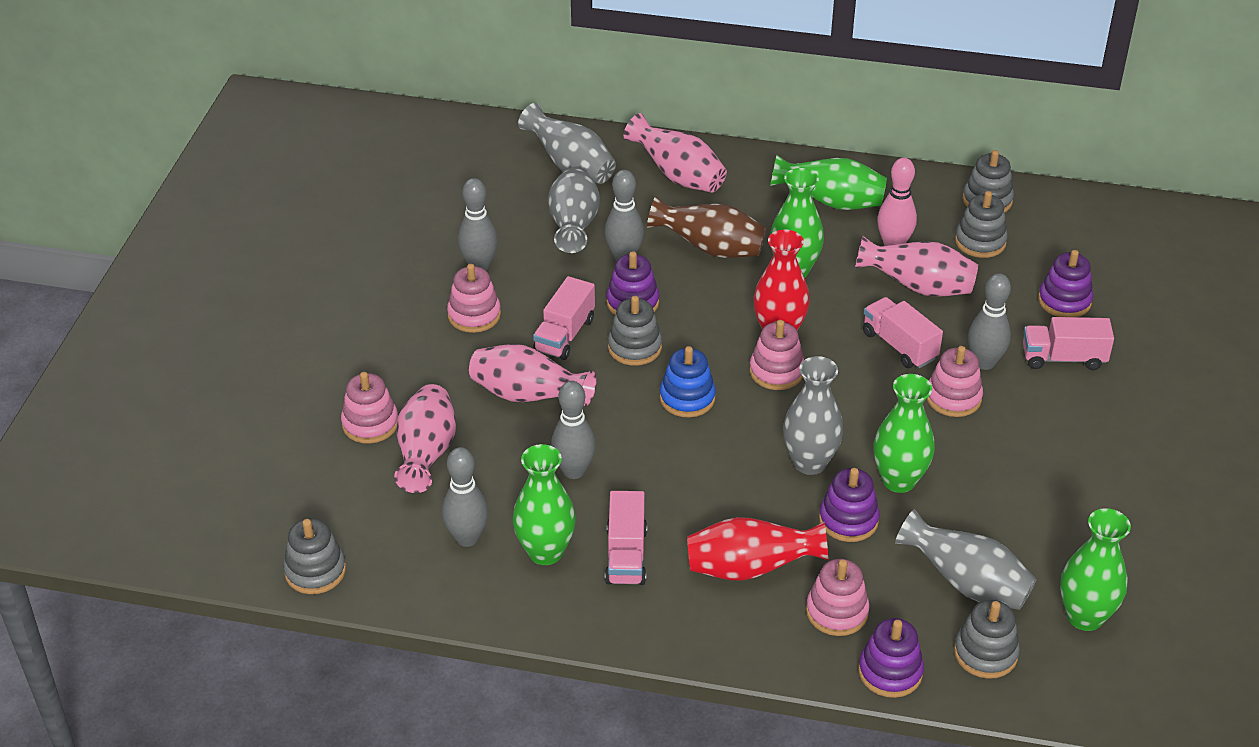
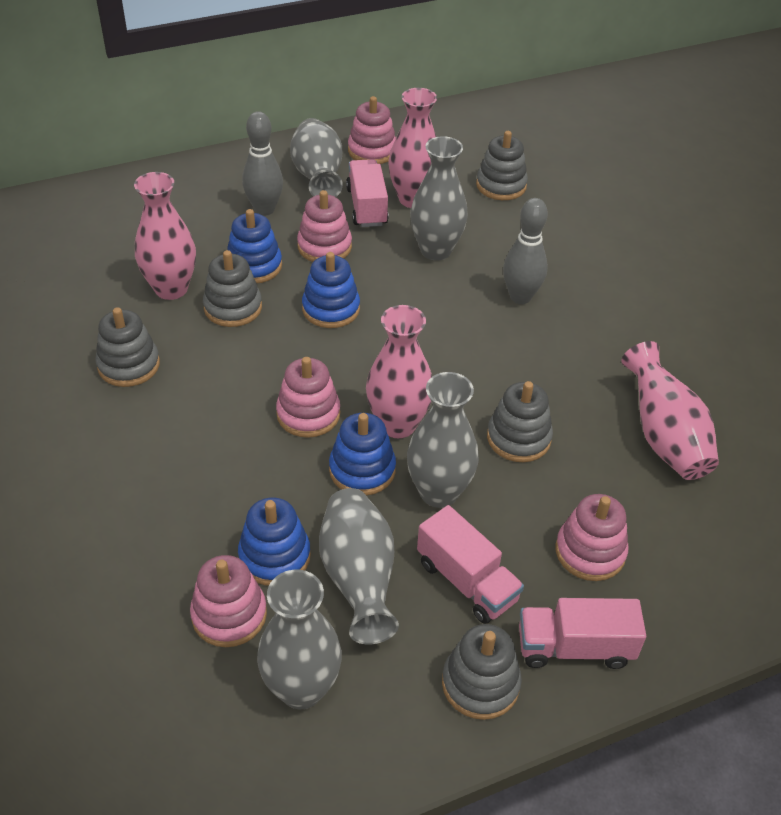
blue stacking toy: 1 -> 4
brown vase: 1 -> 0
green vase: 5 -> 0
grey bowling pin: 5 -> 2
grey vase: 4 -> 5
pink bowling pin: 1 -> 0
pink truck: 4 -> 3
purple stacking toy: 4 -> 0
red vase: 2 -> 0

